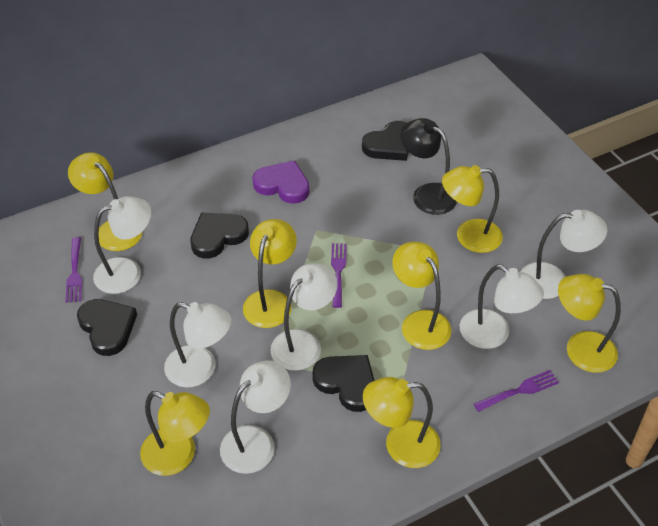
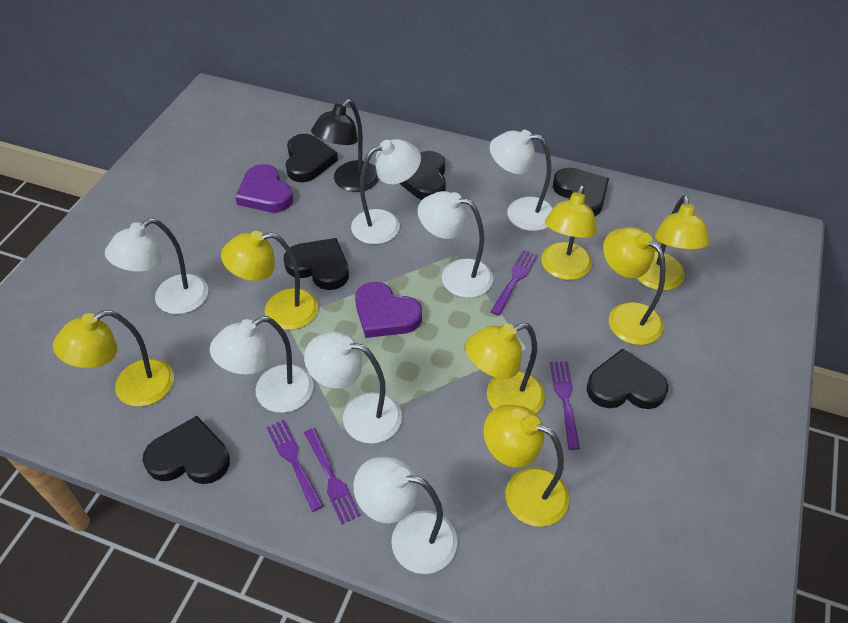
black heart: 4 -> 6
purple fork: 3 -> 4
purple heart: 1 -> 2
white lamp: 6 -> 7

